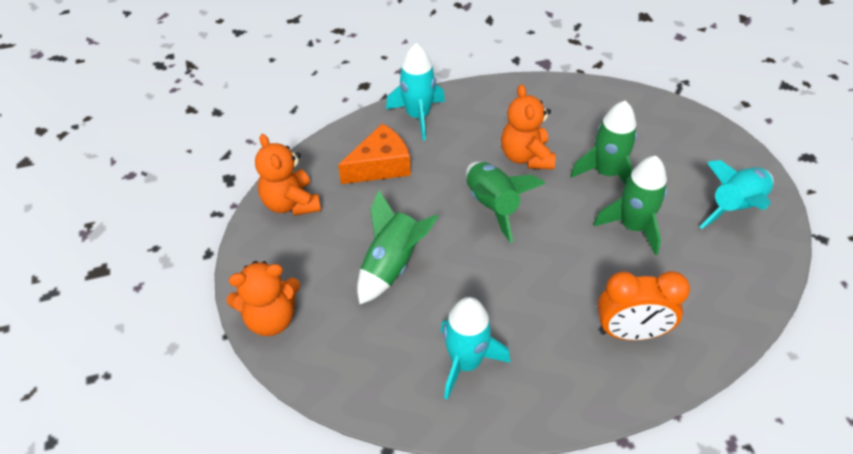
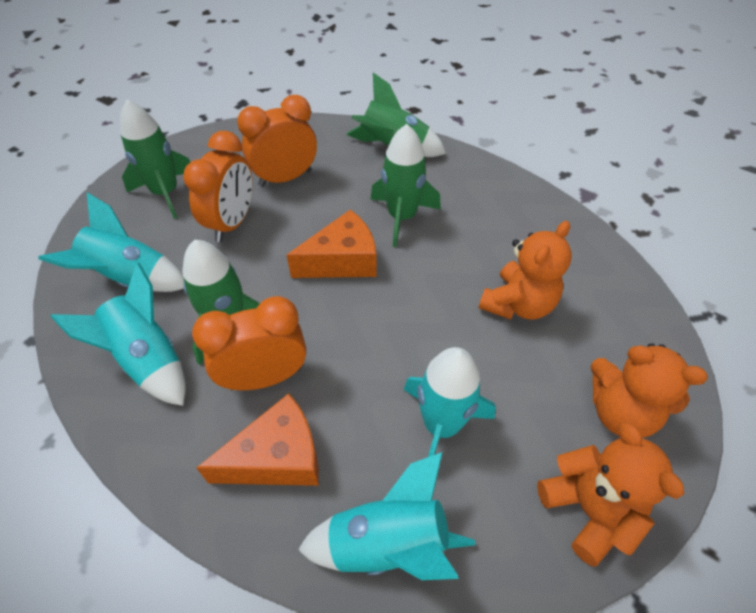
orange cheese: 1 -> 2
orange clock: 1 -> 3
turquoise rocket: 3 -> 4

